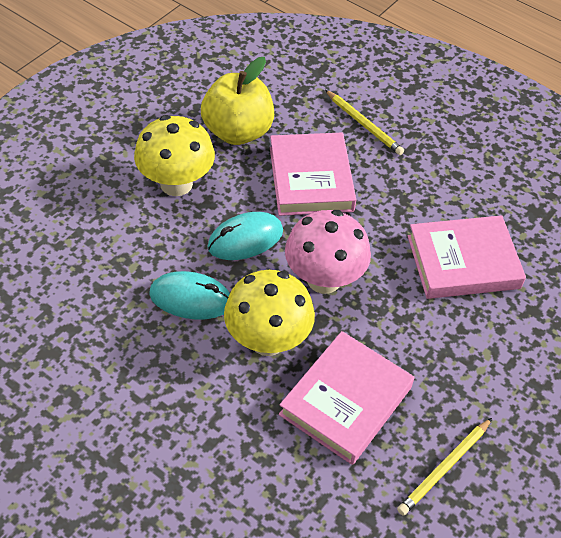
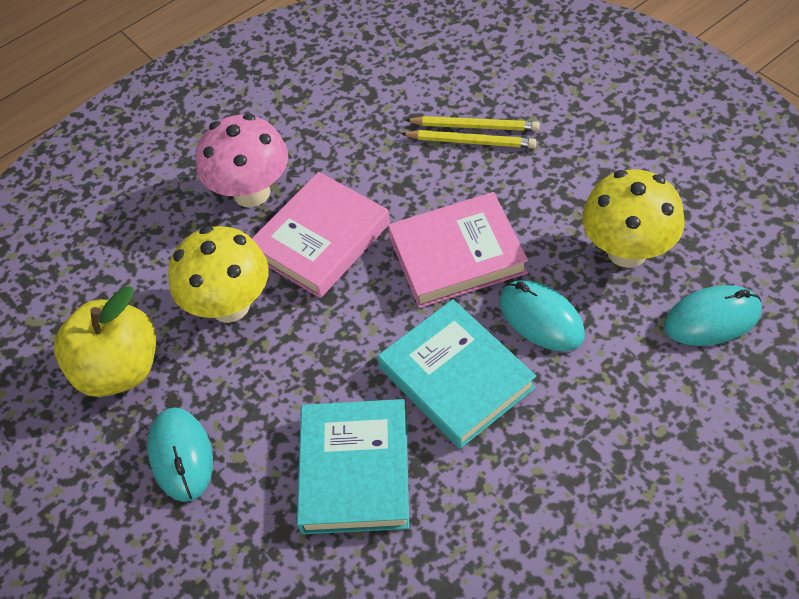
pink book: 3 -> 2
turquoise book: 0 -> 2
turquoise mouse: 2 -> 3

